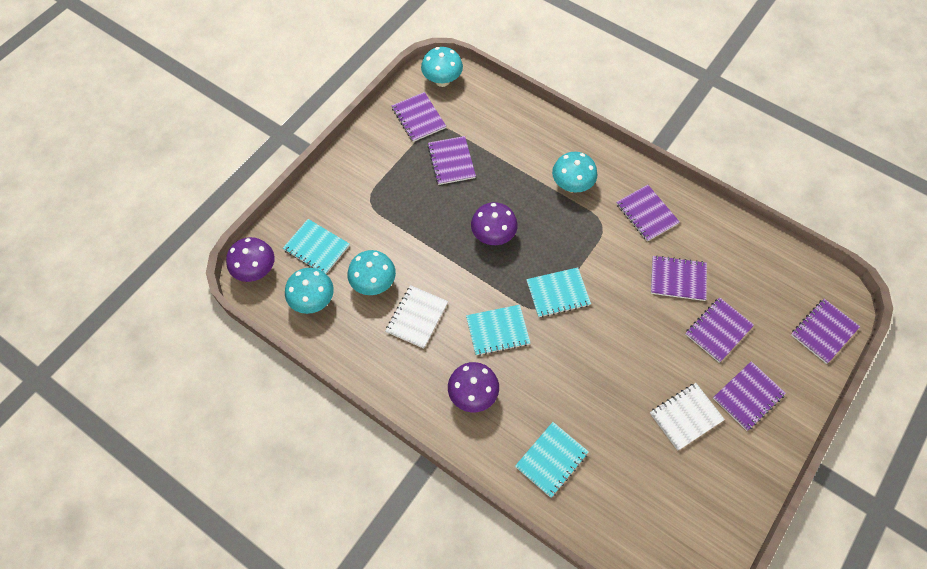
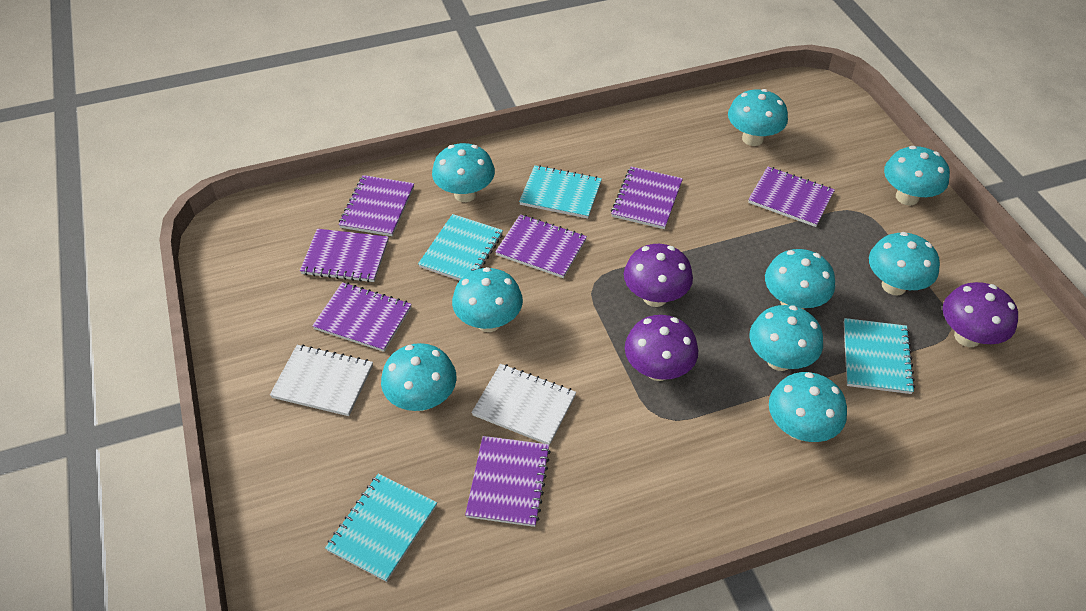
turquoise mushroom: 4 -> 9

